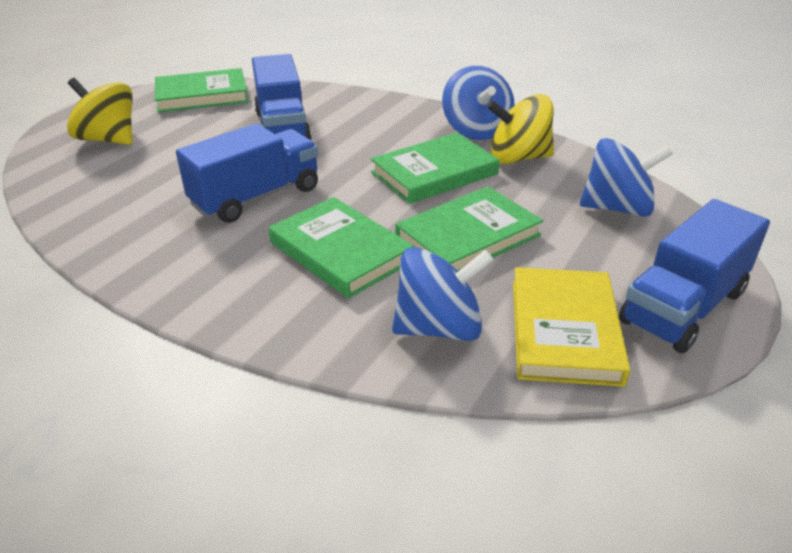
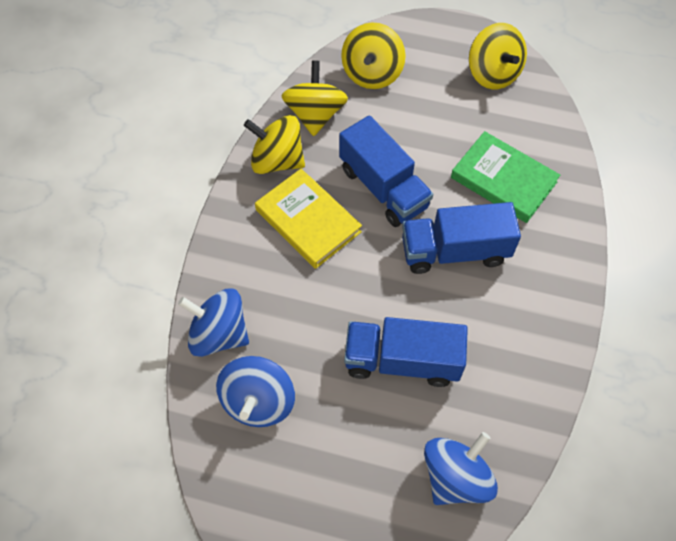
green book: 4 -> 1
yellow spinning top: 2 -> 4

